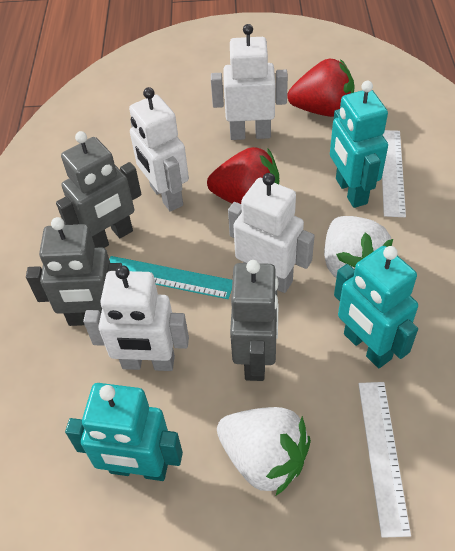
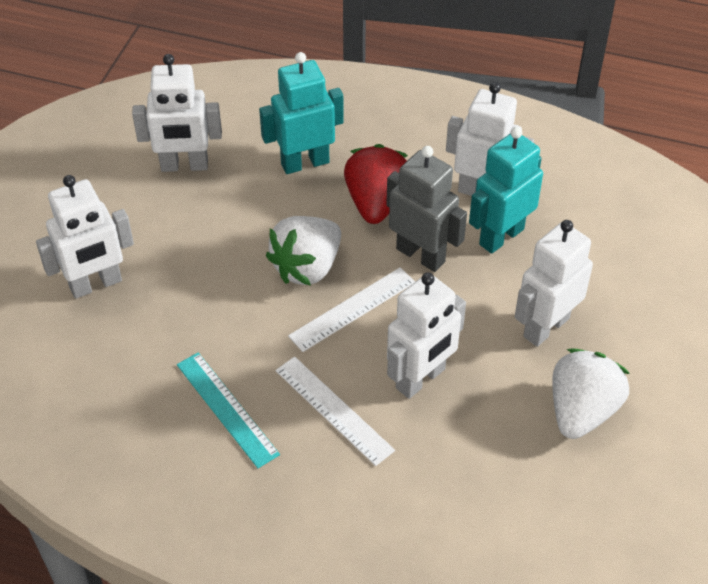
grey robot: 3 -> 1
red strawberry: 2 -> 1
turquoise robot: 3 -> 2
white robot: 4 -> 5

